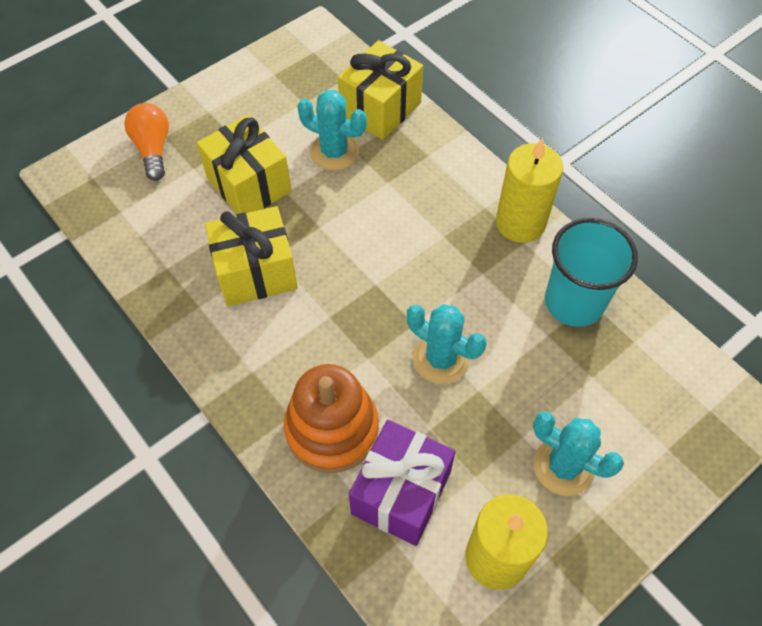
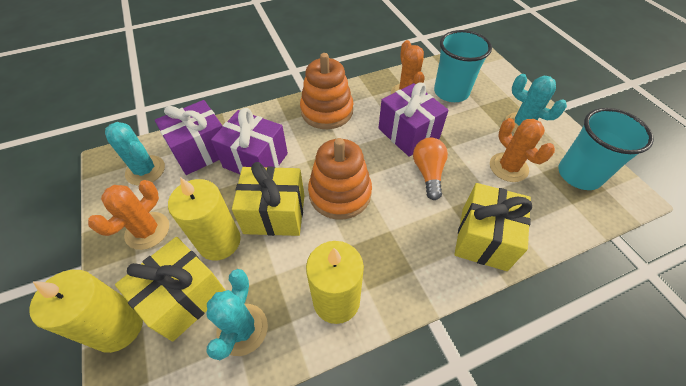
orange cactus: 0 -> 3
orange stacking toy: 1 -> 2
purple gift: 1 -> 3
turquoise cup: 1 -> 2
yellow candle: 2 -> 3

